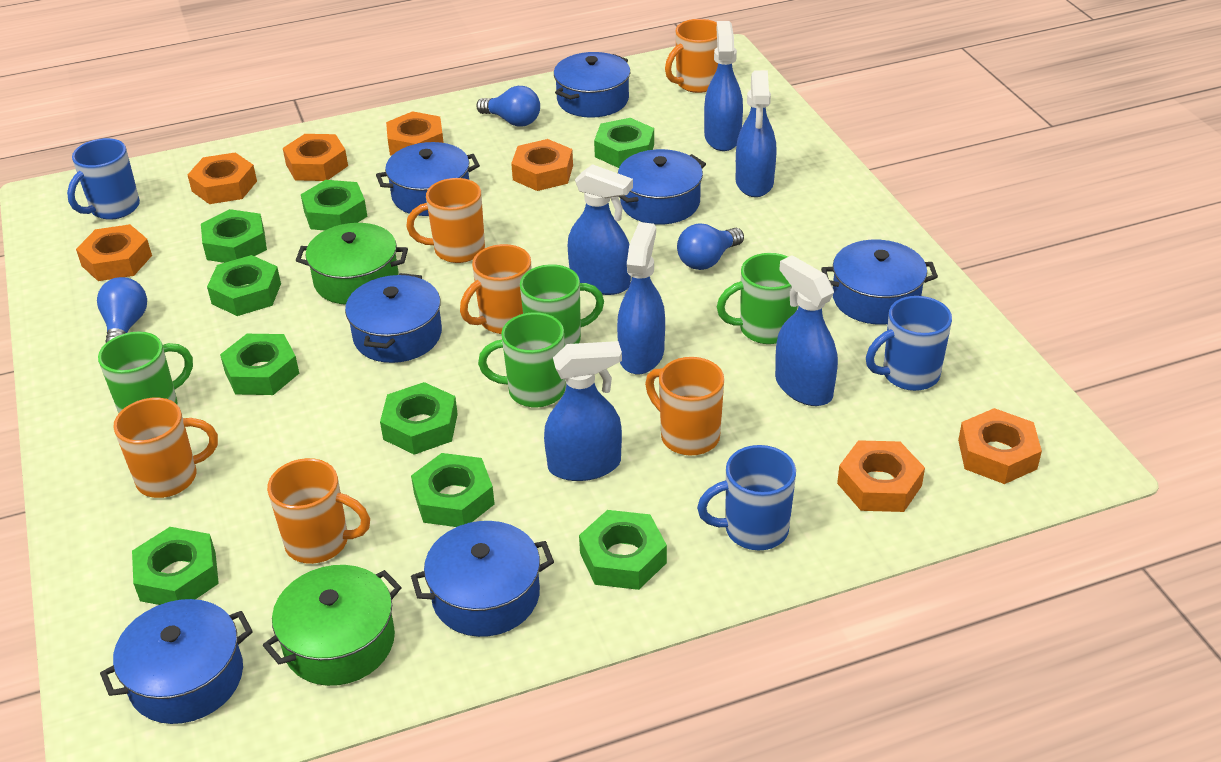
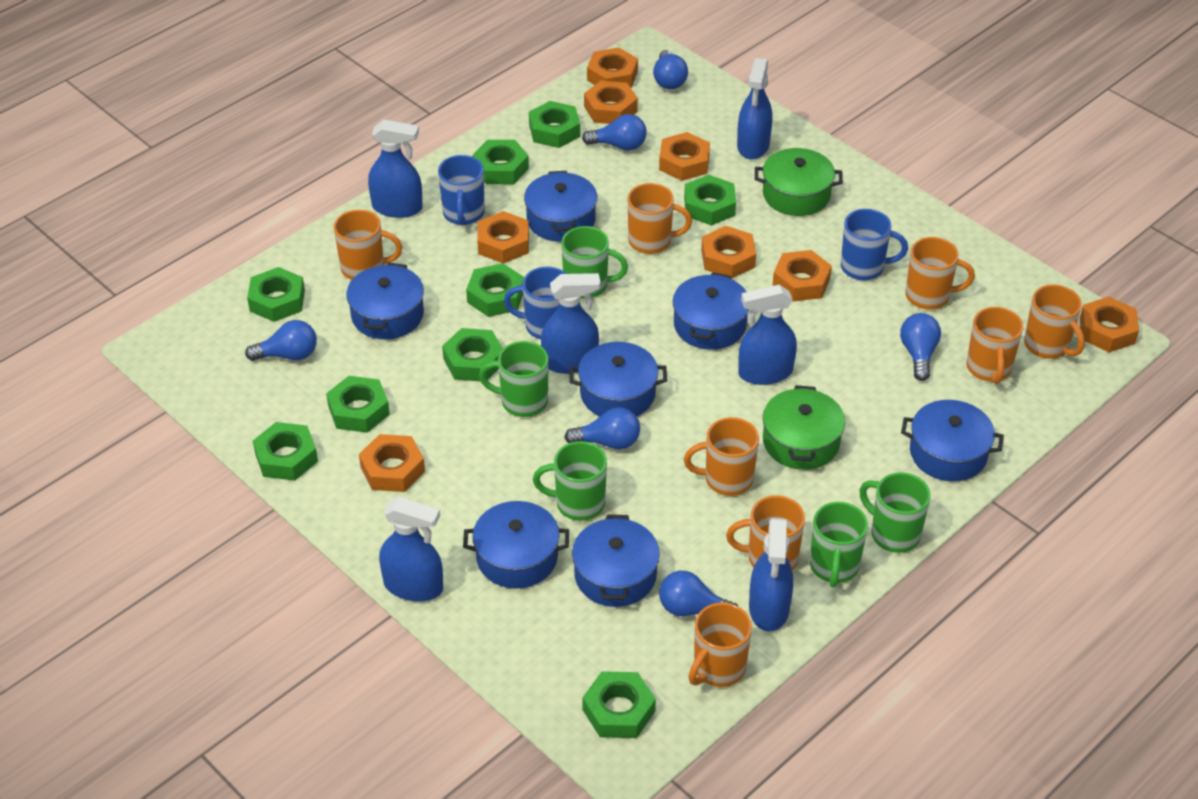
blue light bulb: 3 -> 6
green mug: 4 -> 5
orange mug: 6 -> 8
orange nut: 7 -> 8

